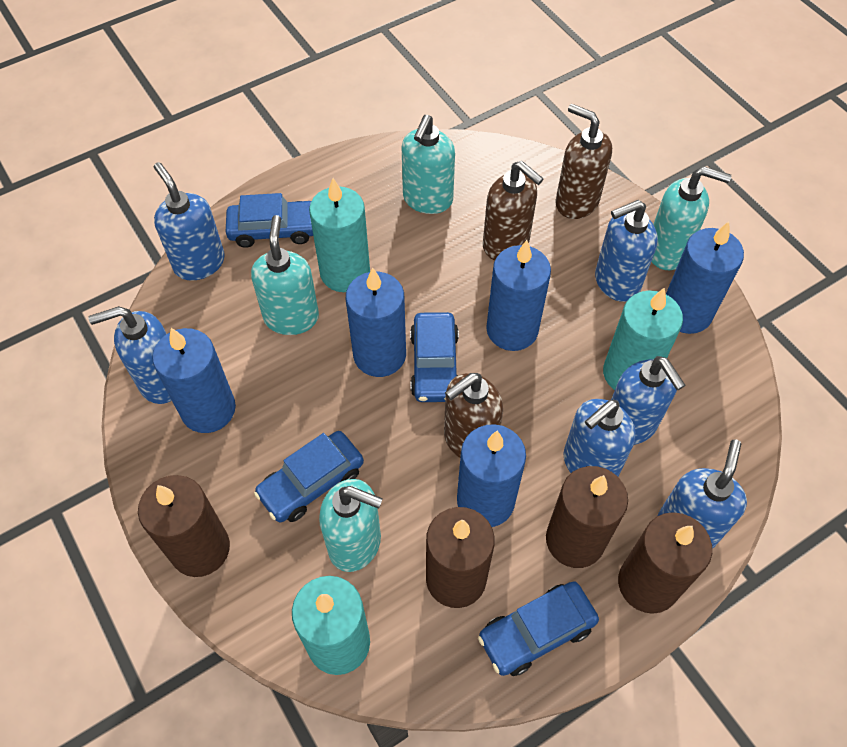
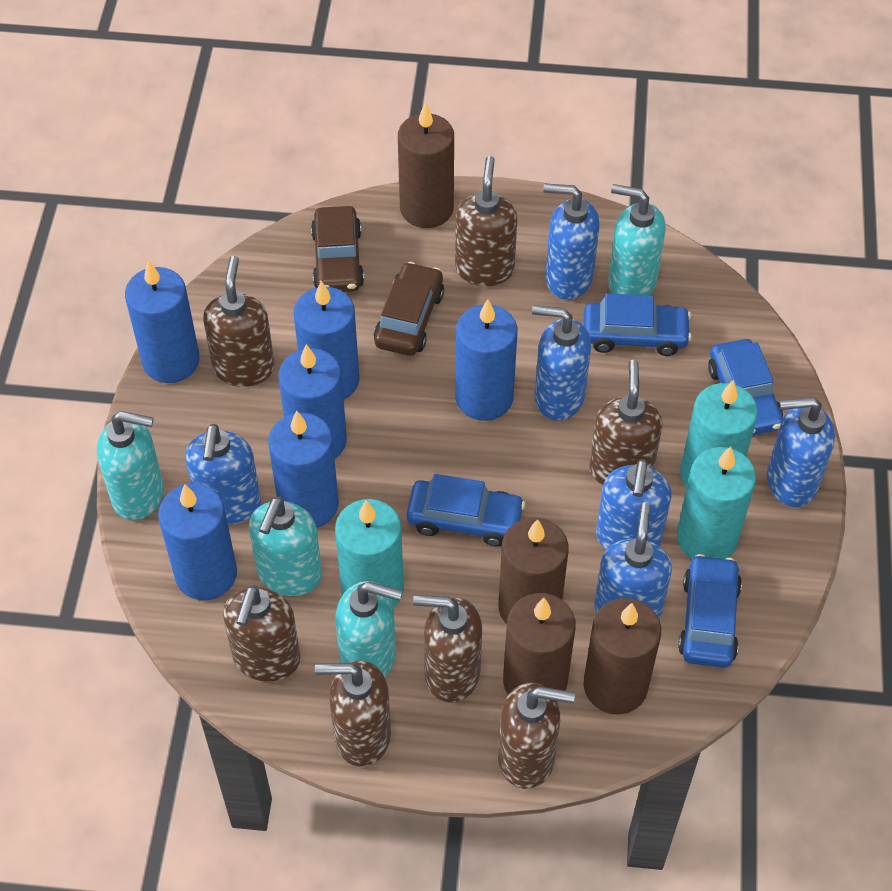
blue candle: 5 -> 6
brown car: 0 -> 2
brown soap dispenser: 3 -> 7

